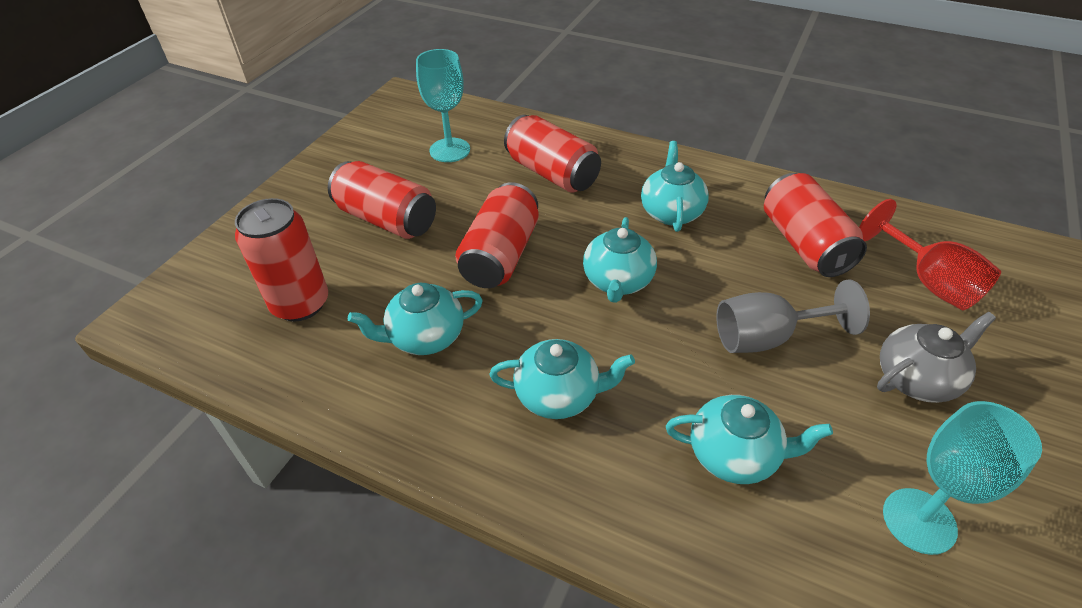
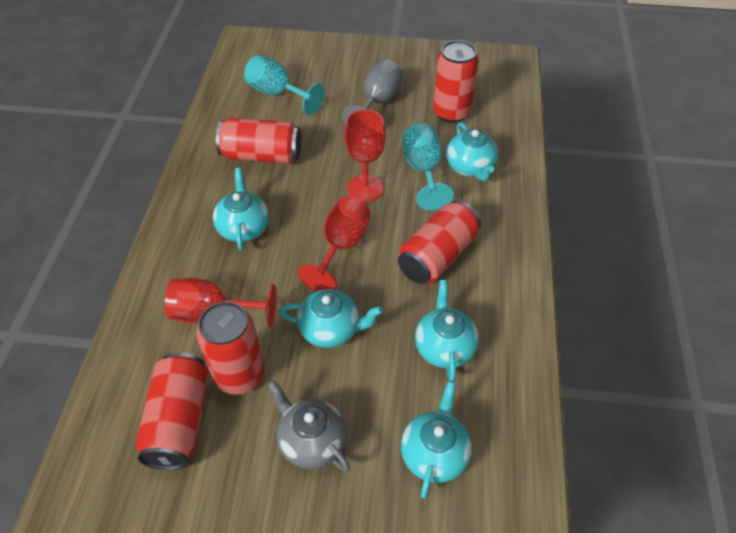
red goblet: 1 -> 3

